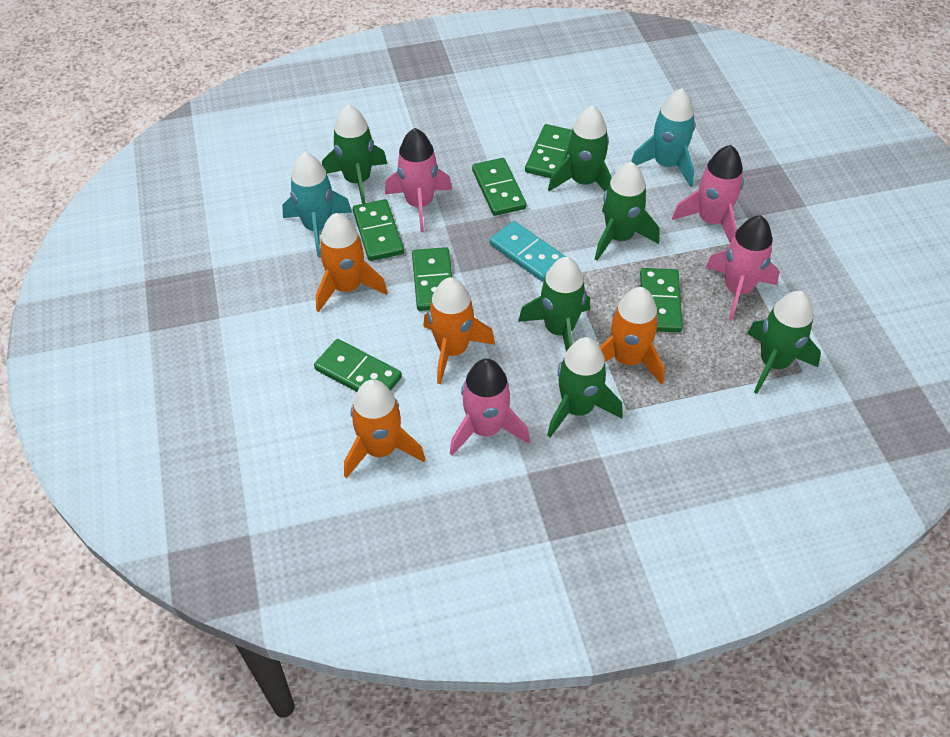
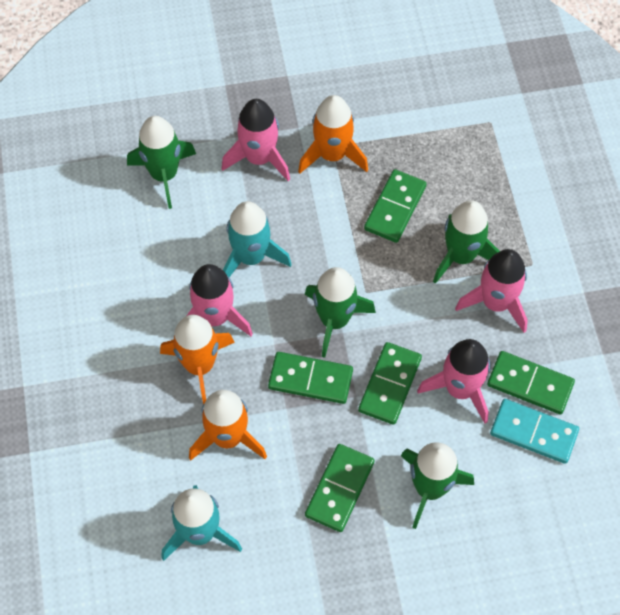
green domino: 6 -> 5
green rocket: 6 -> 4
orange rocket: 4 -> 3

